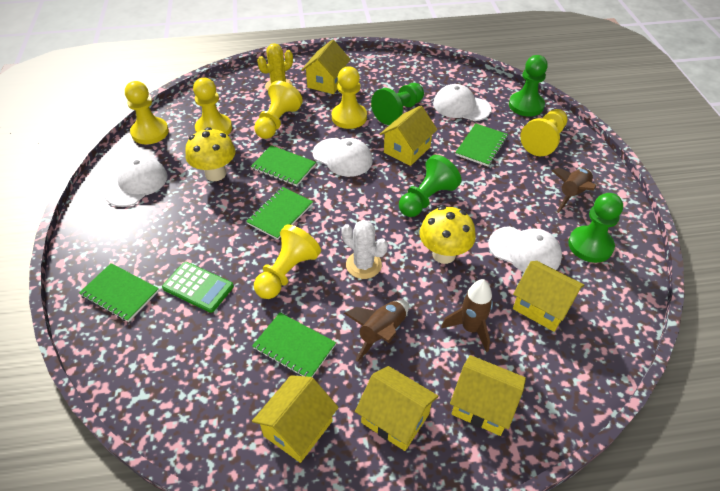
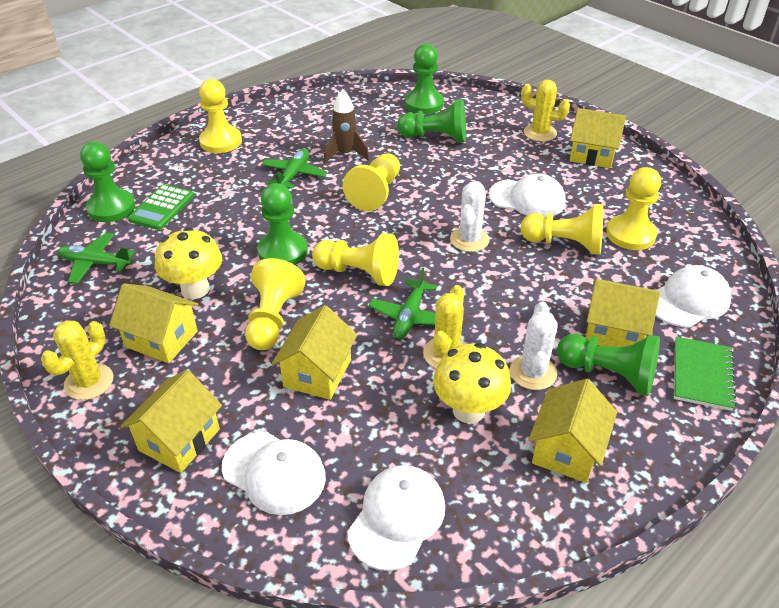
brown rocket: 3 -> 1
green notebook: 5 -> 1
green pawn: 4 -> 5
green plane: 0 -> 3
white cactus: 1 -> 2
yellow cactus: 1 -> 3

